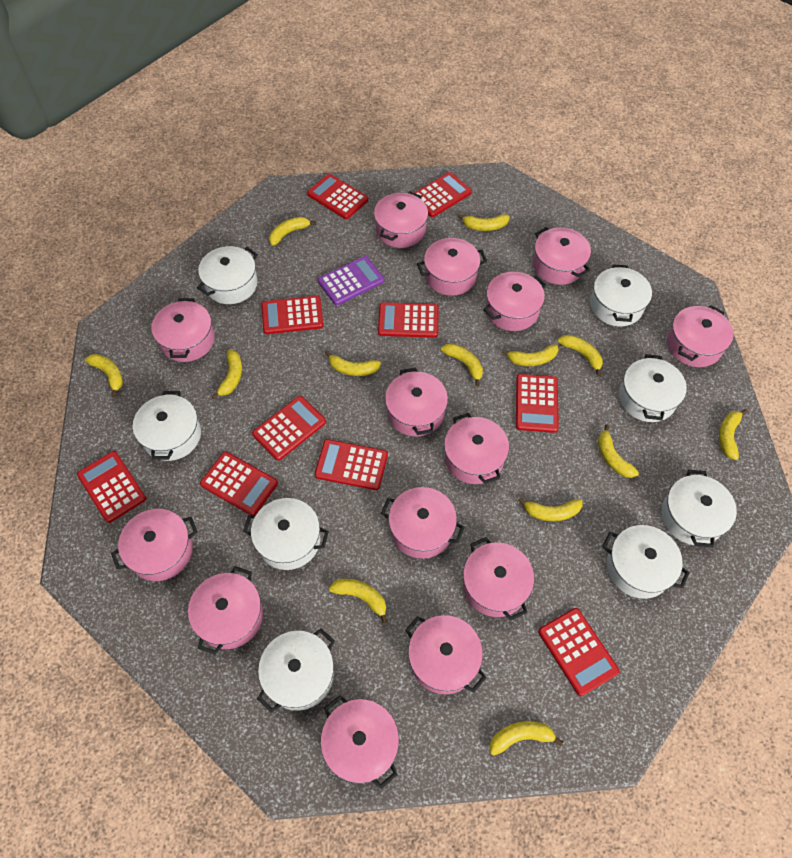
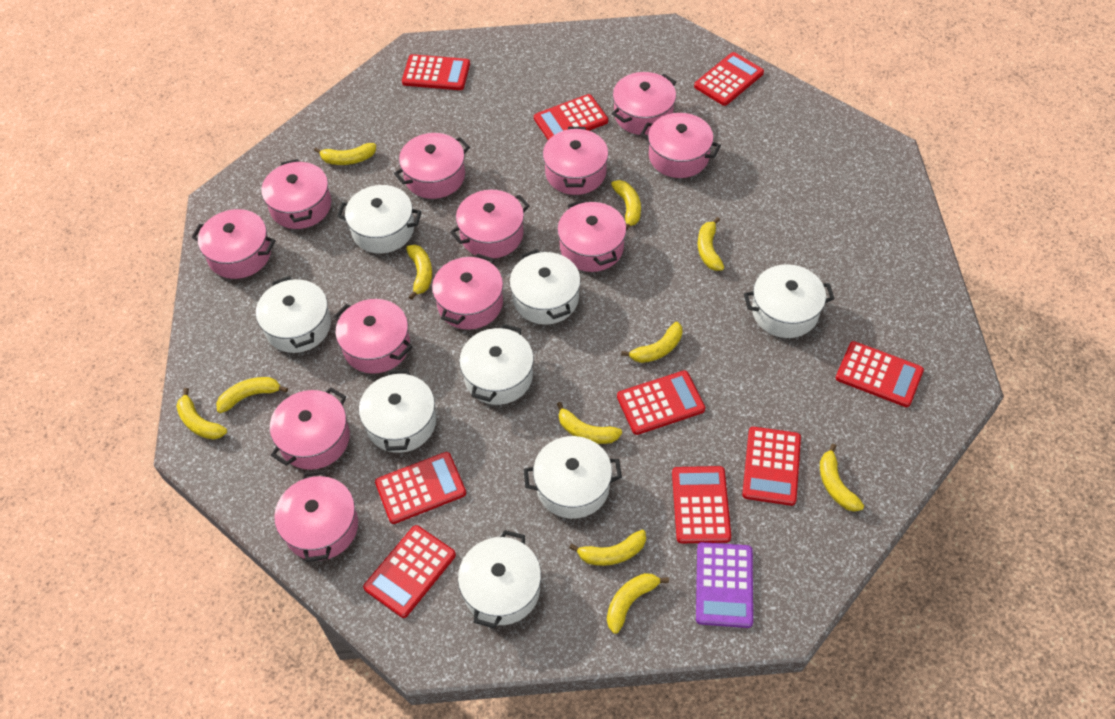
pink pot: 14 -> 12
red calculator: 10 -> 9
yellow banana: 13 -> 11

